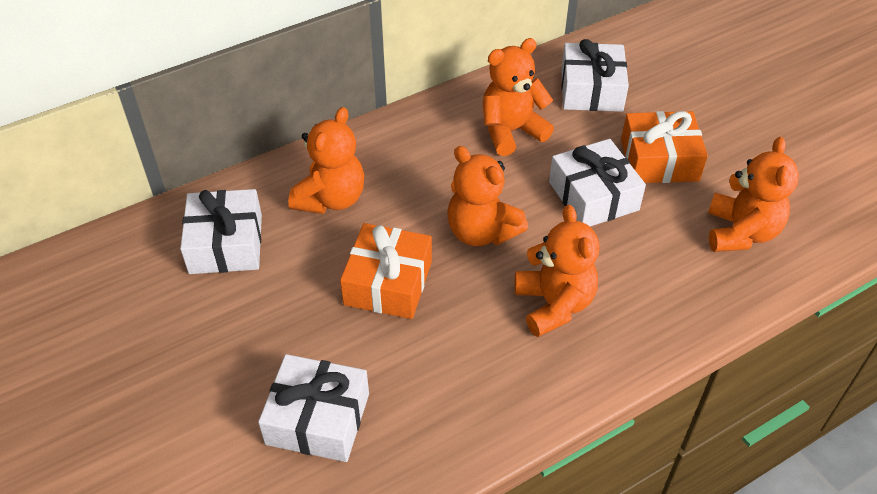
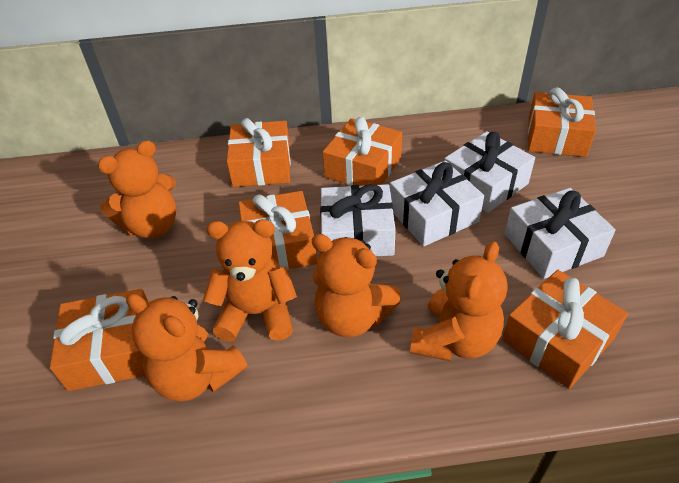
orange gift: 2 -> 6

